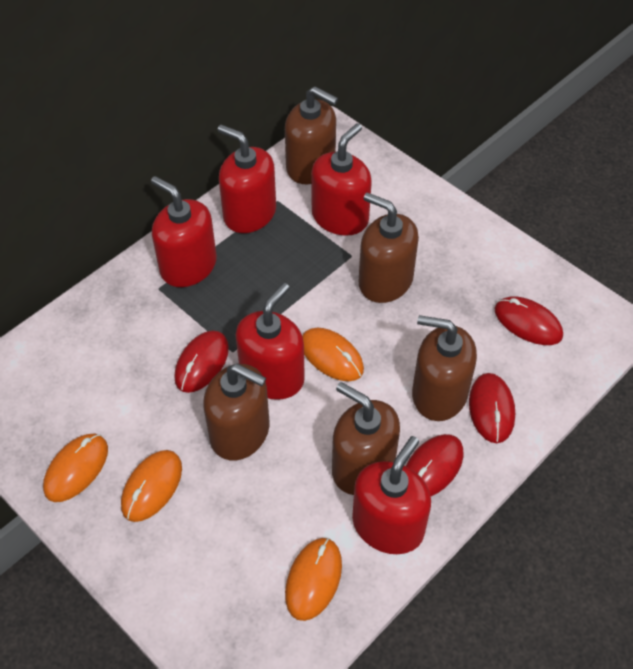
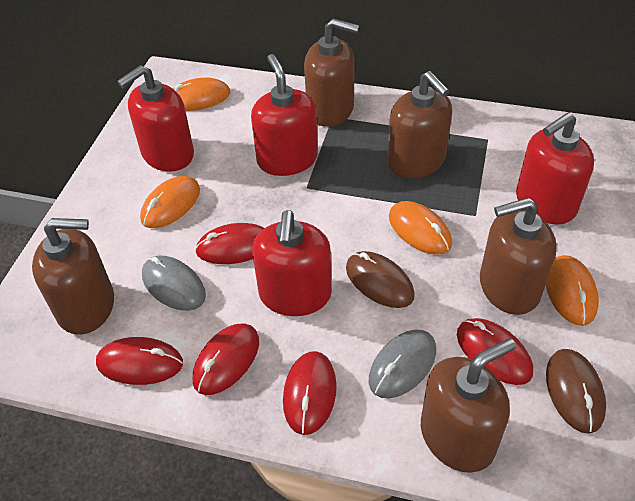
brown mouse: 0 -> 2
grey mouse: 0 -> 2
red mouse: 4 -> 5
red soap dispenser: 5 -> 4

